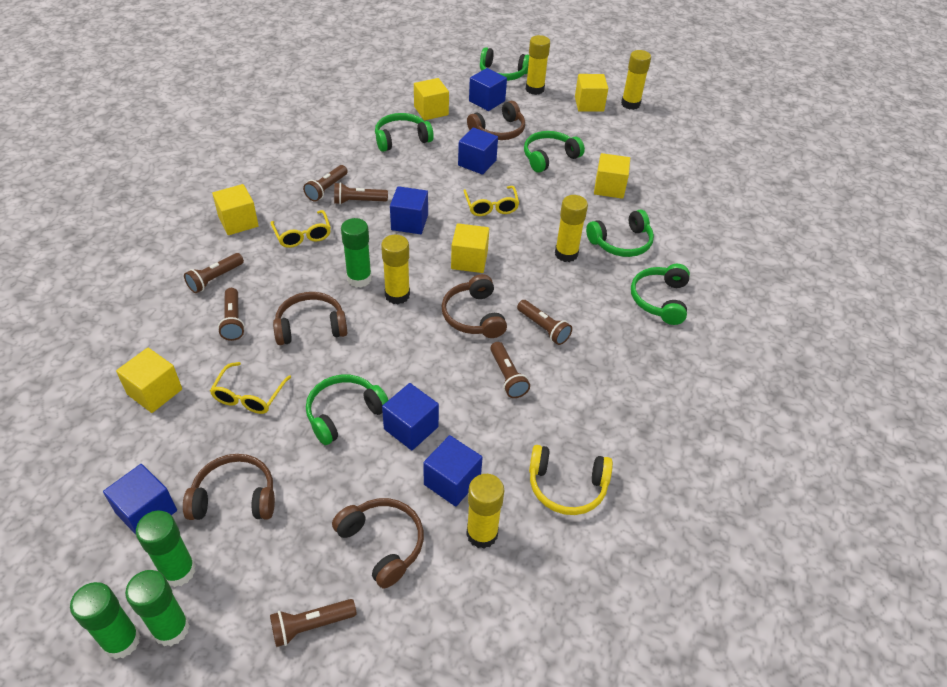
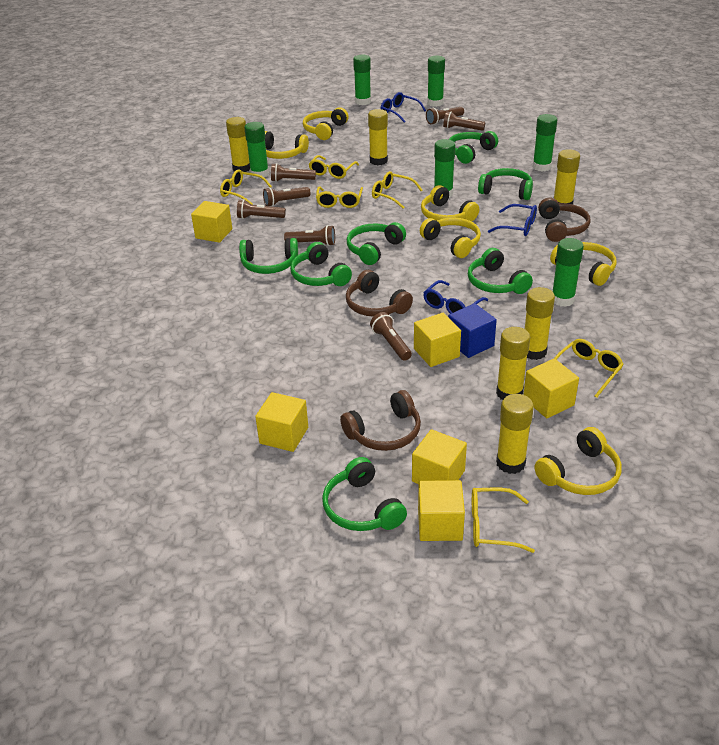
blue cube: 6 -> 1
blue glasses: 0 -> 3
brown headphones: 5 -> 3
green glue stick: 4 -> 6
green headphones: 6 -> 7
yellow glasses: 3 -> 6
yellow glue stick: 5 -> 6
yellow headphones: 1 -> 6

